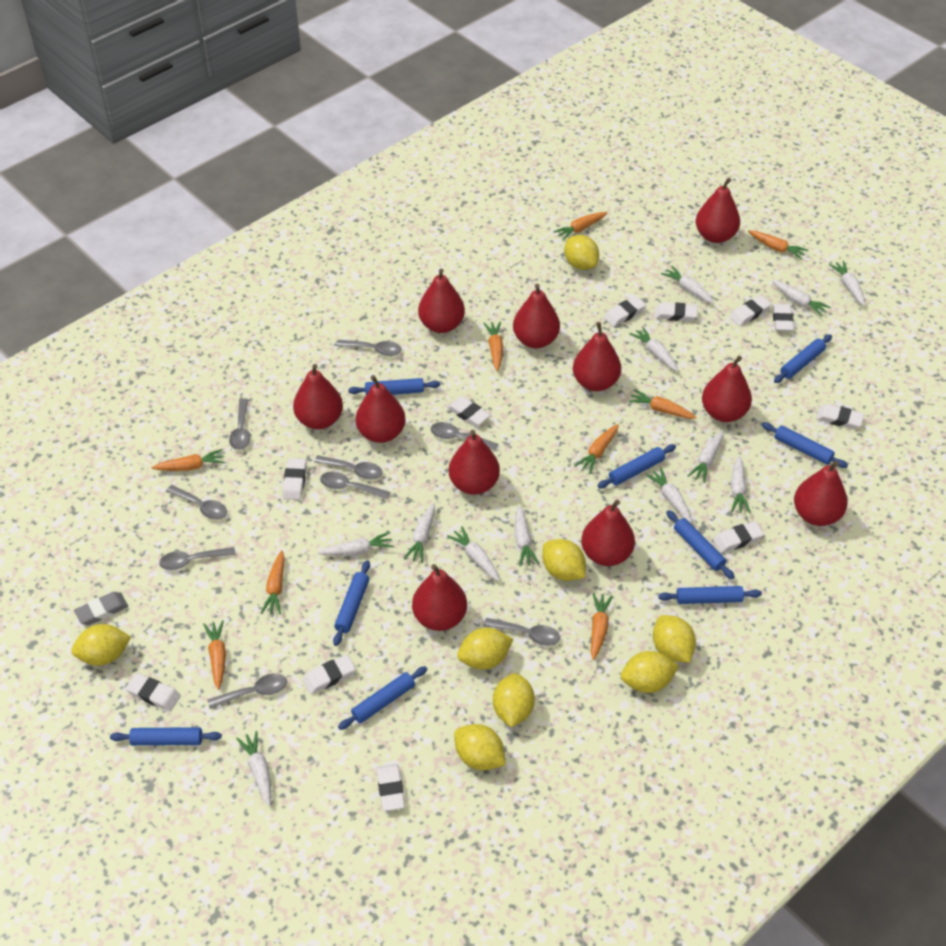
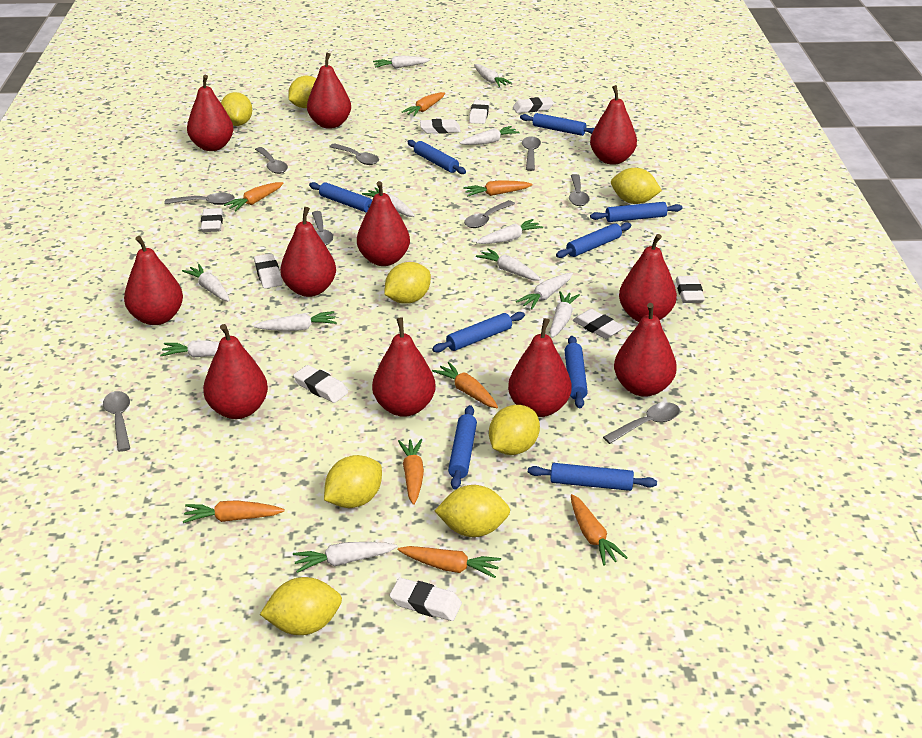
grey eraser: 1 -> 0
orange carrot: 9 -> 8
white eraser: 11 -> 9

